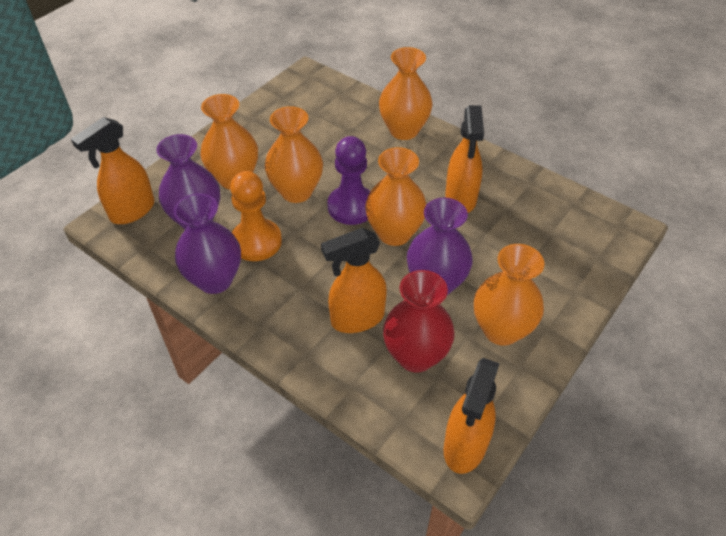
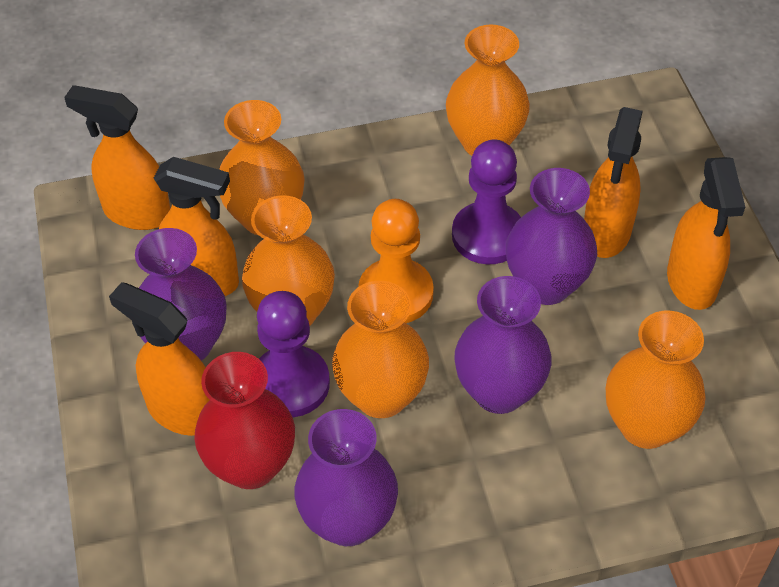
orange spray bottle: 4 -> 5
purple pawn: 1 -> 2
purple vase: 3 -> 4

